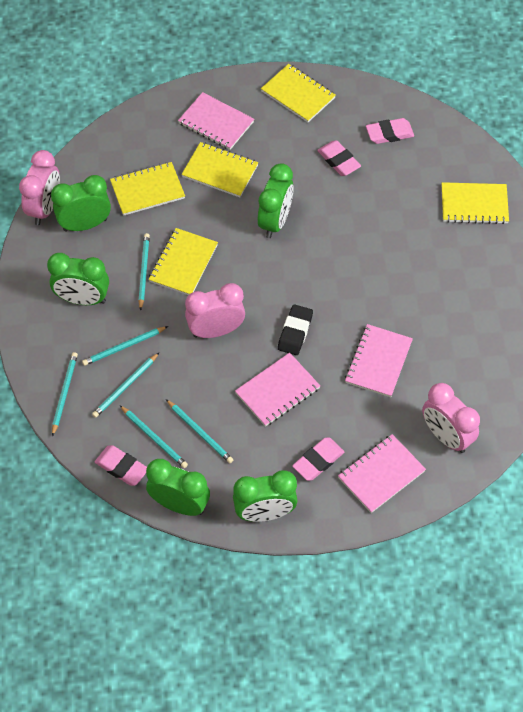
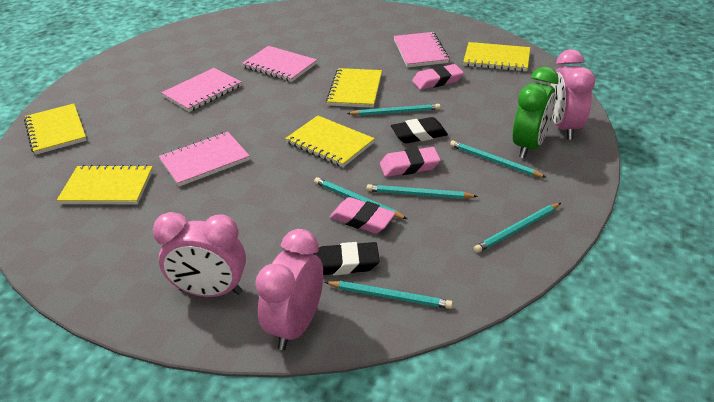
black eraser: 1 -> 2
green clock: 5 -> 1
pink eraser: 4 -> 3

